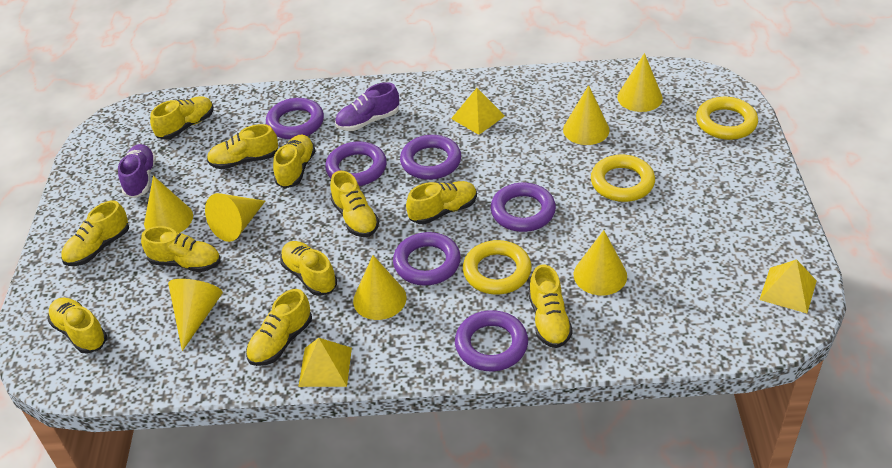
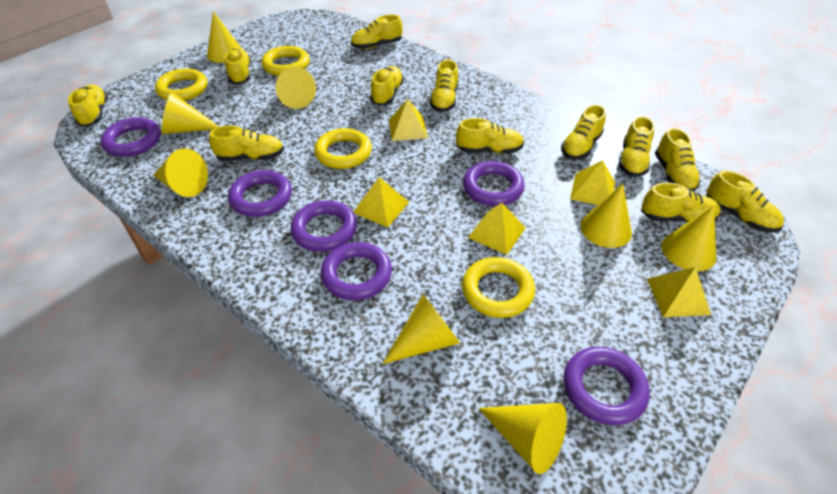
purple shoe: 2 -> 0
yellow cone: 7 -> 8
yellow pyramid: 3 -> 5
yellow ring: 3 -> 4
yellow shoe: 11 -> 12

